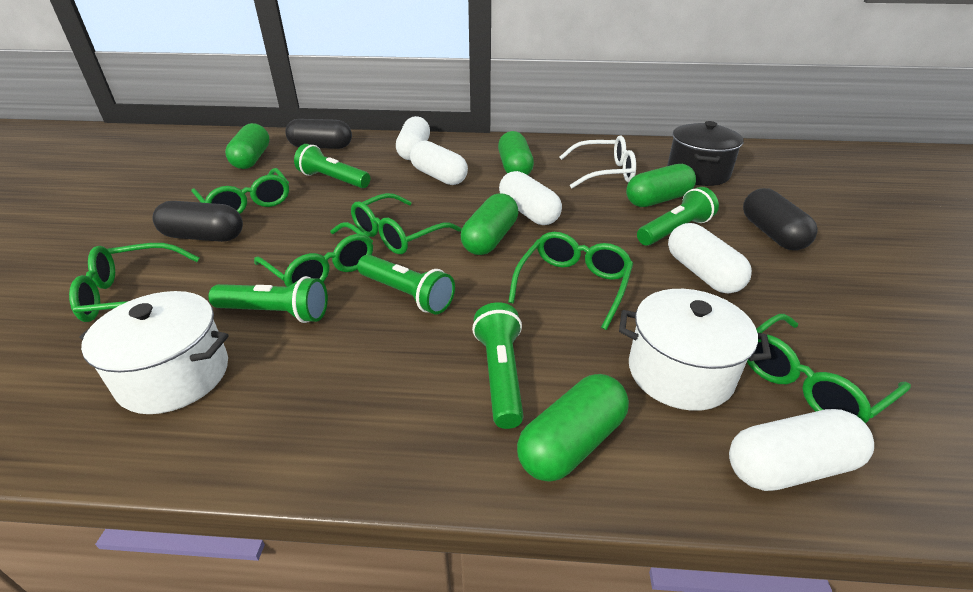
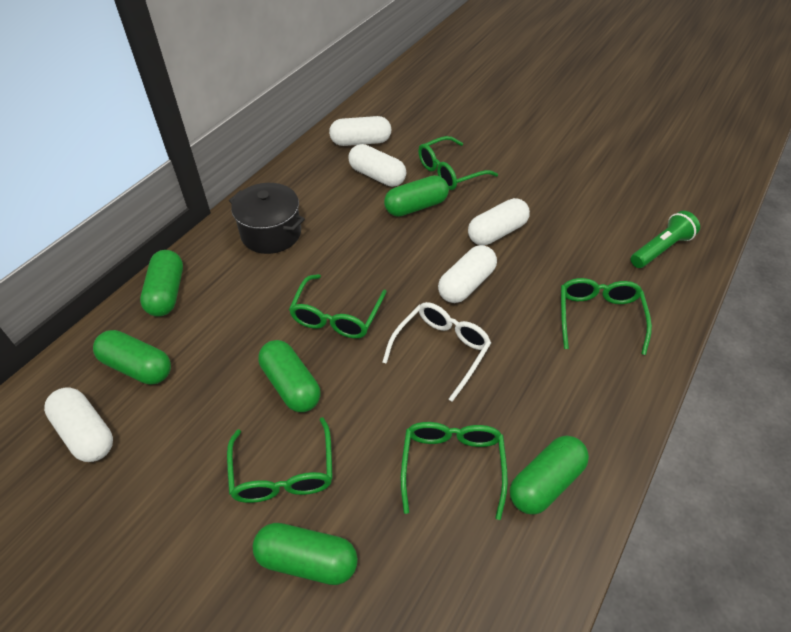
black capsule: 3 -> 0
green capsule: 5 -> 6
green flashlight: 5 -> 1
green glasses: 6 -> 5
white pot: 2 -> 0

